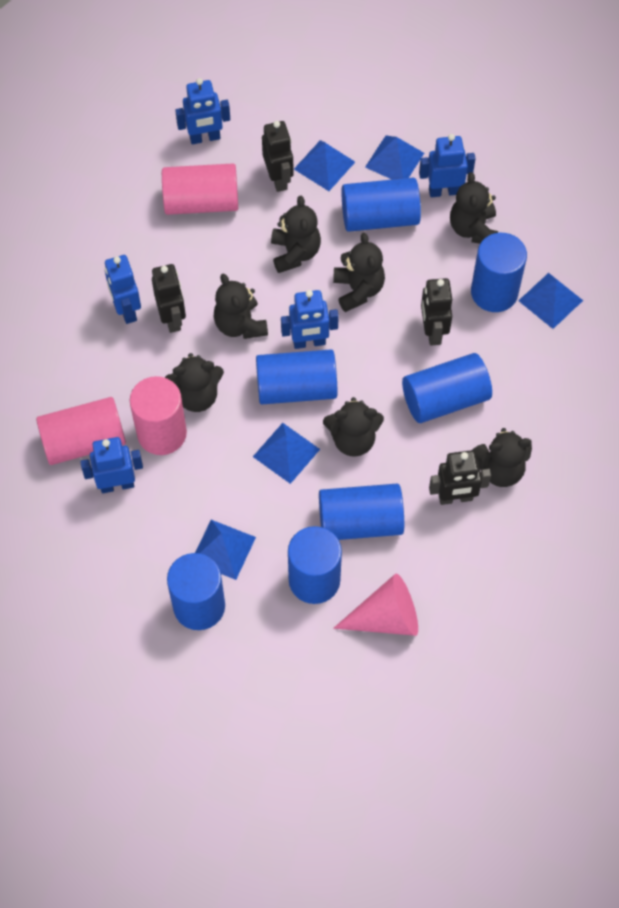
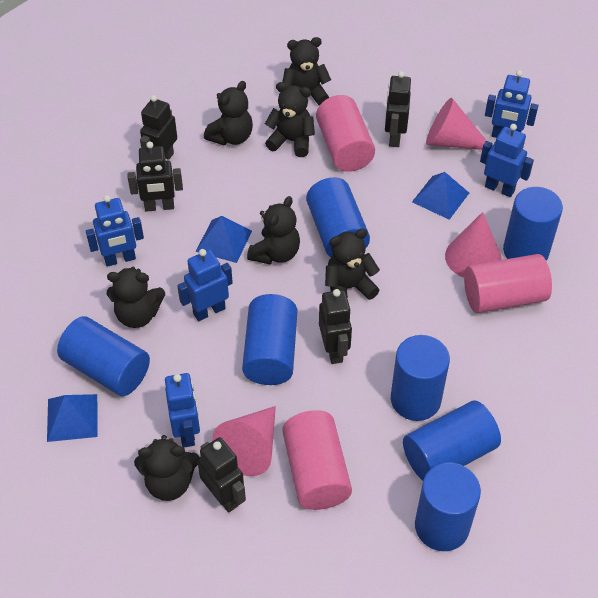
black robot: 4 -> 5
blue pyramid: 5 -> 3
pink cone: 1 -> 3

